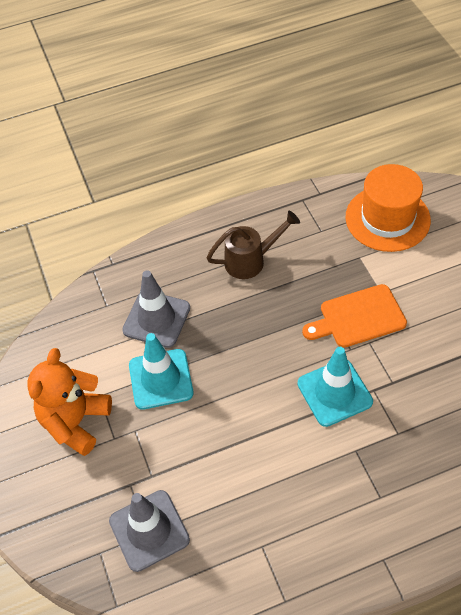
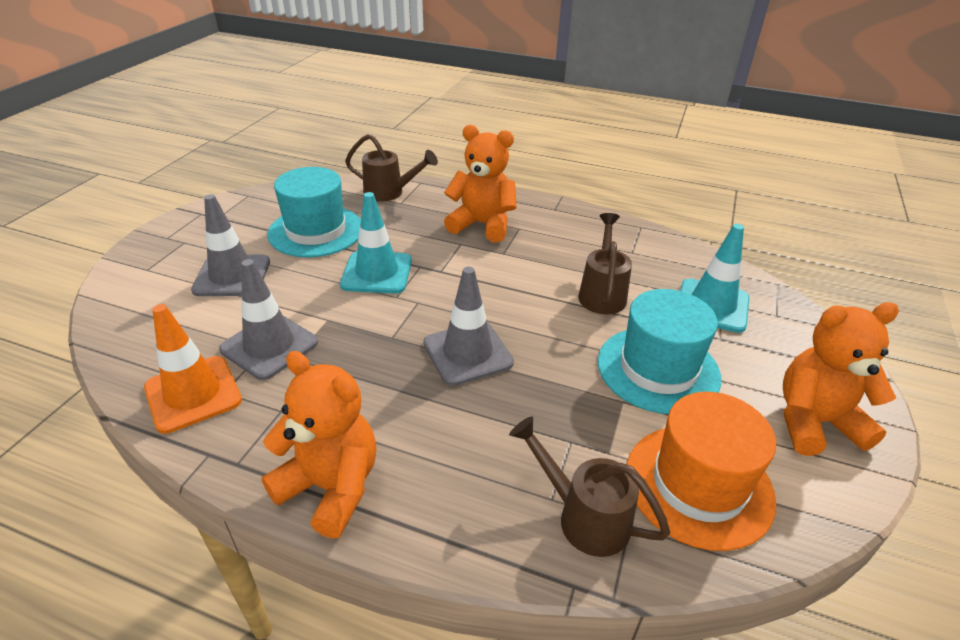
brown watering can: 1 -> 3
grey traffic cone: 2 -> 3
orange cutting board: 1 -> 0
orange teddy bear: 1 -> 3
orange traffic cone: 0 -> 1
turquoise hat: 0 -> 2

